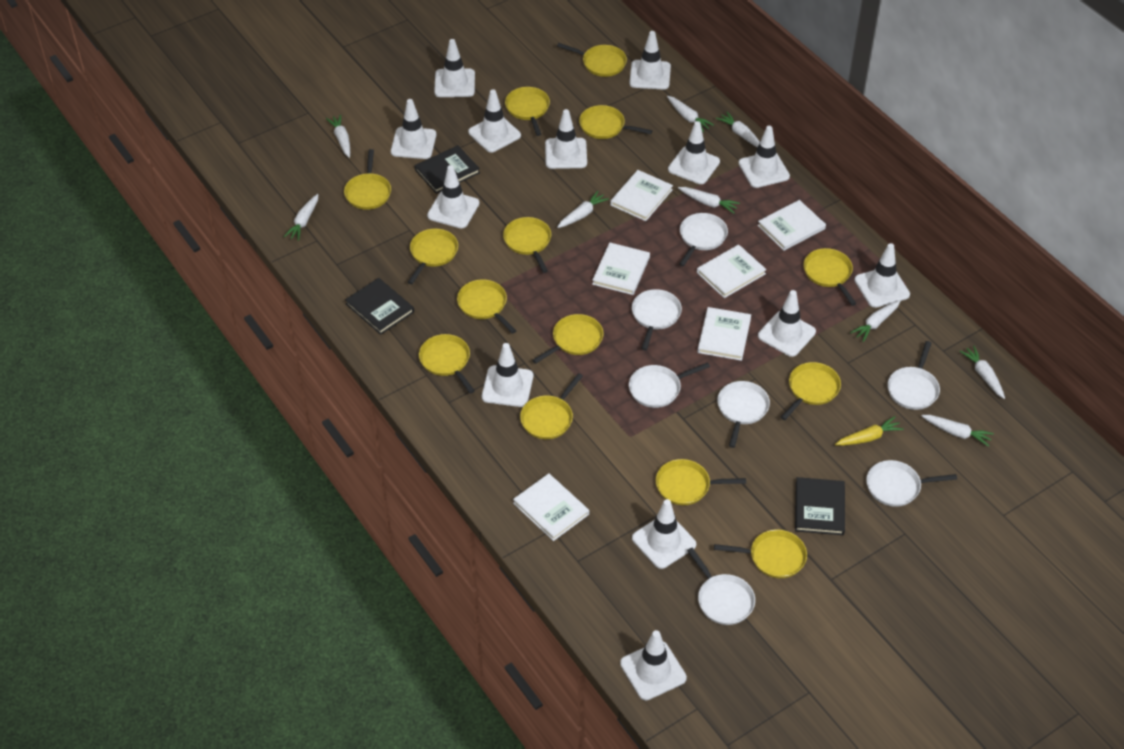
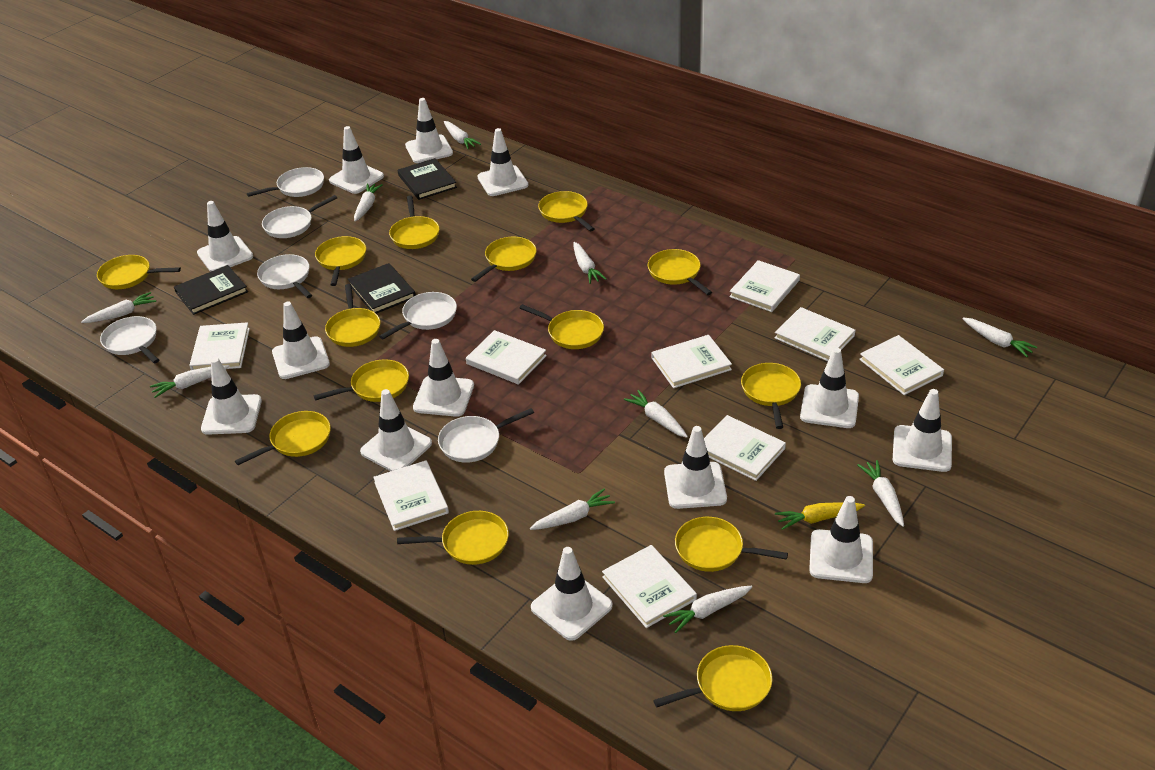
white book: 6 -> 9
white carrot: 9 -> 10
white pan: 7 -> 6

